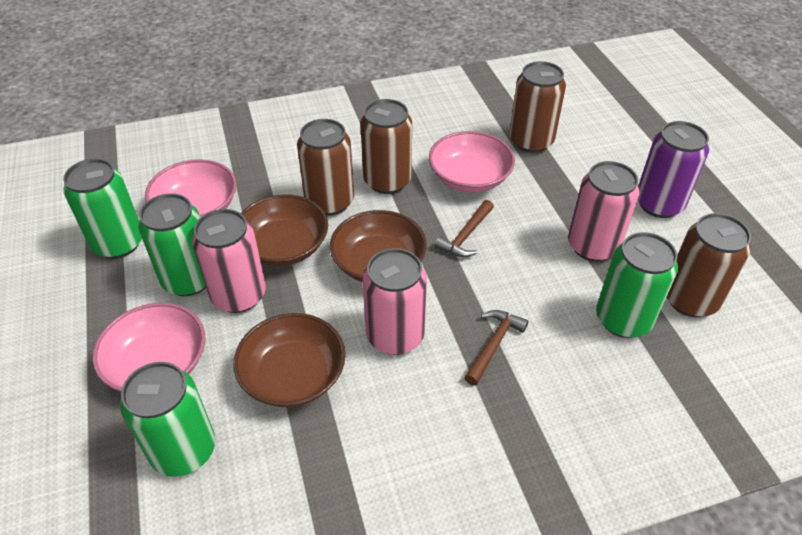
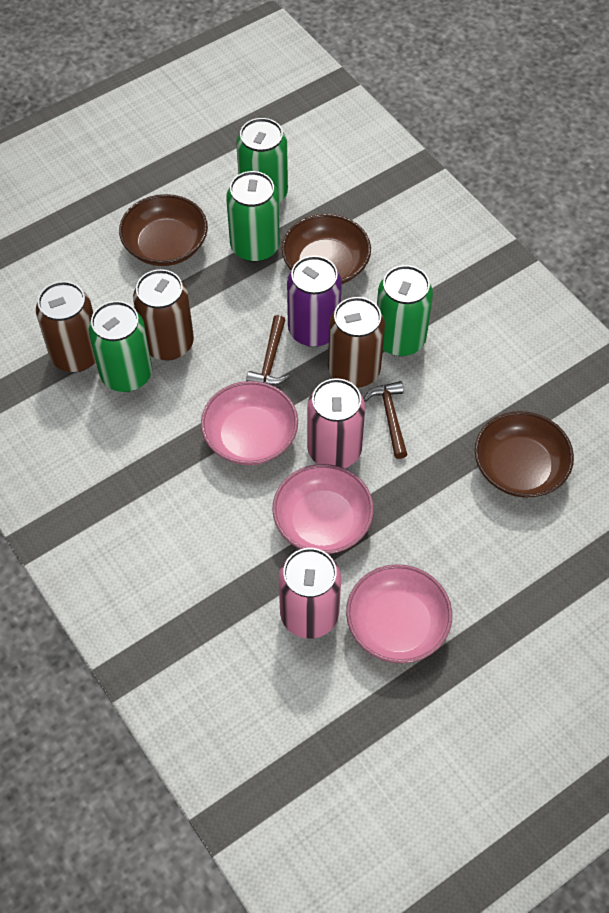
brown can: 4 -> 3
pink can: 3 -> 2

